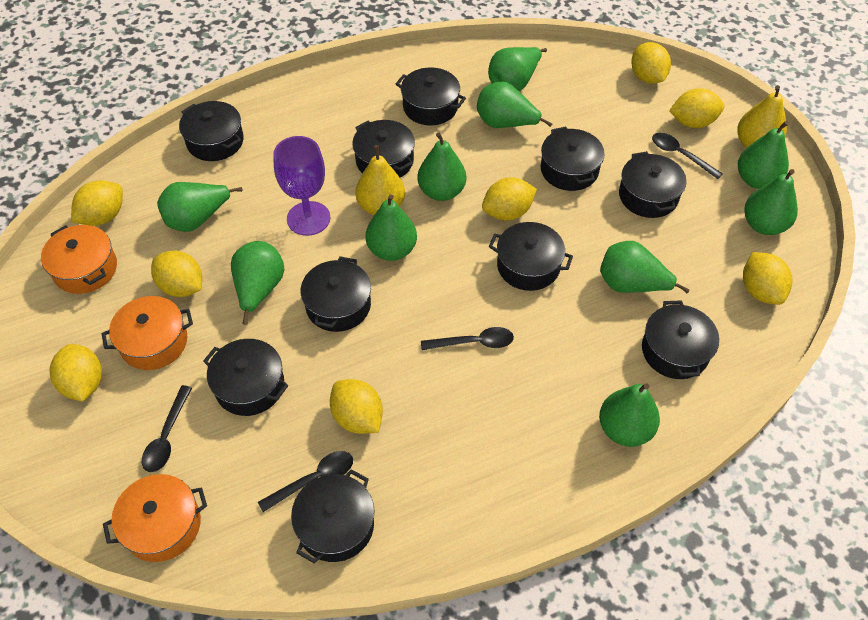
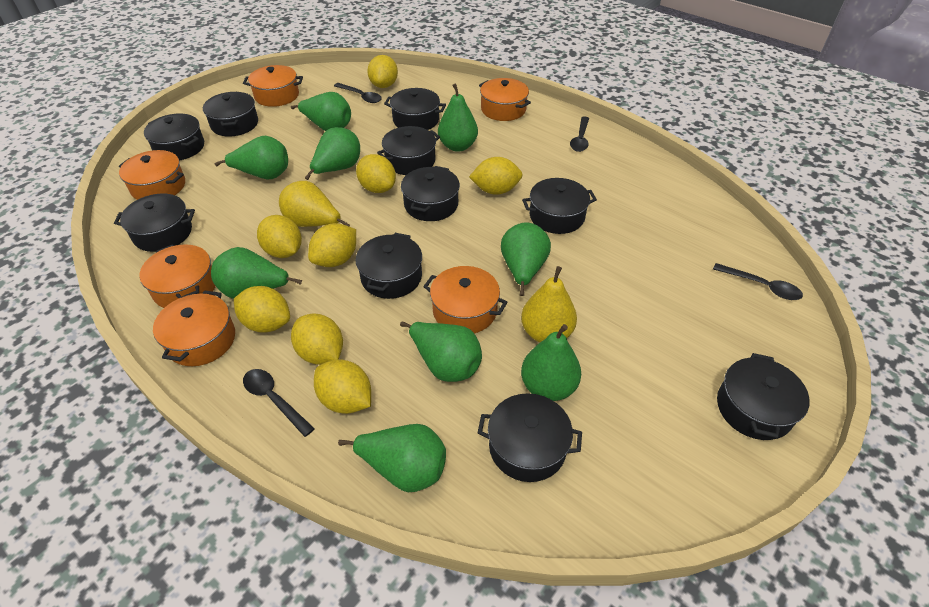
green pear: 10 -> 9
orange pot: 3 -> 6
purple goblet: 1 -> 0

